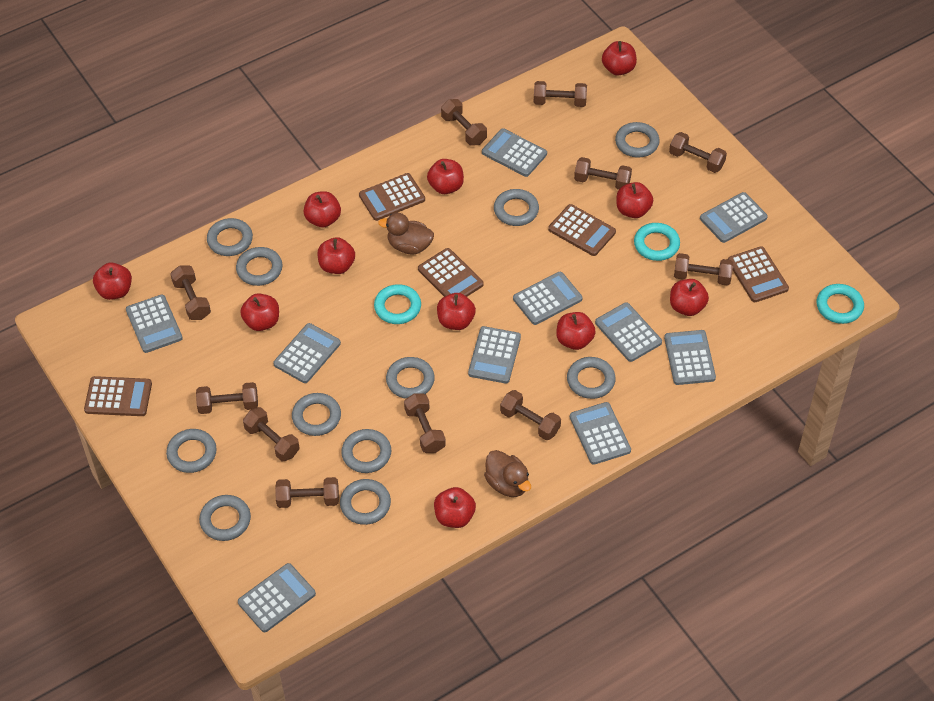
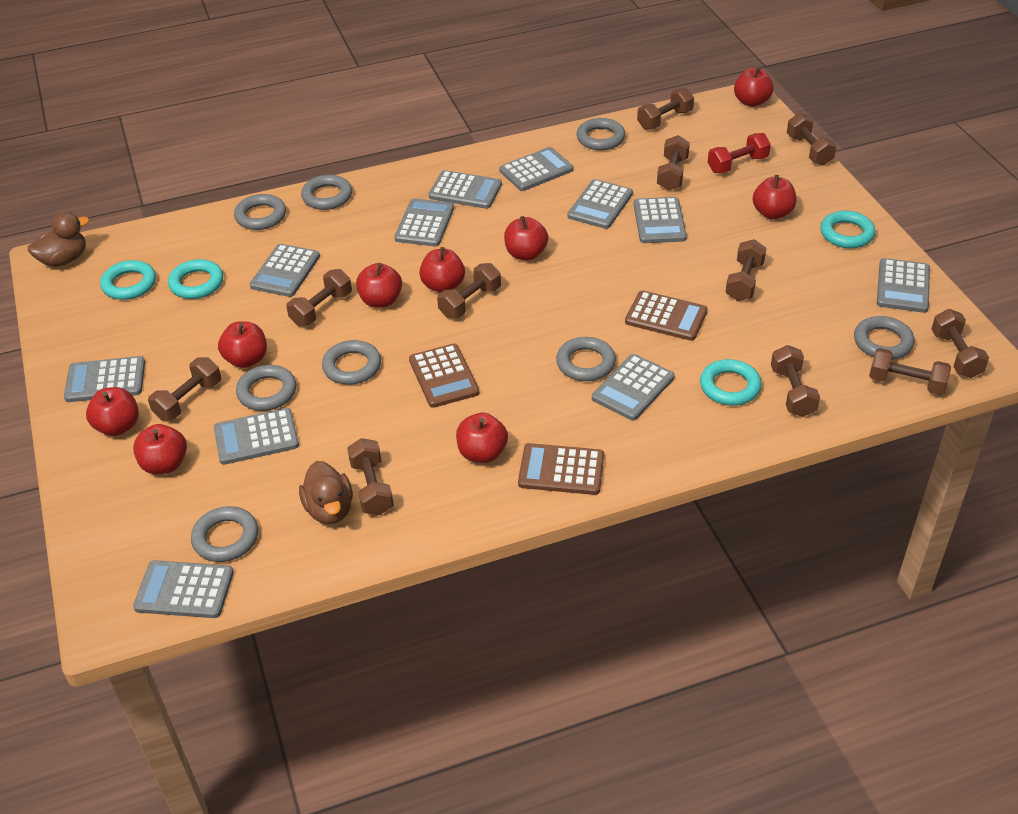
brown calculator: 5 -> 3
grey calculator: 10 -> 11
grey ring: 11 -> 8
red apple: 11 -> 9
red dumbbell: 0 -> 1
turquoise ring: 3 -> 4

